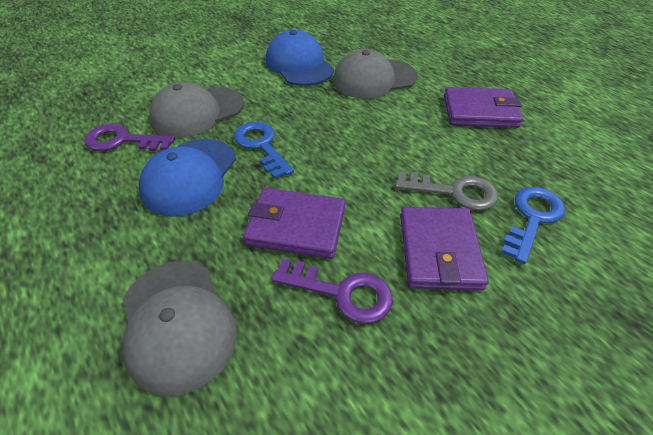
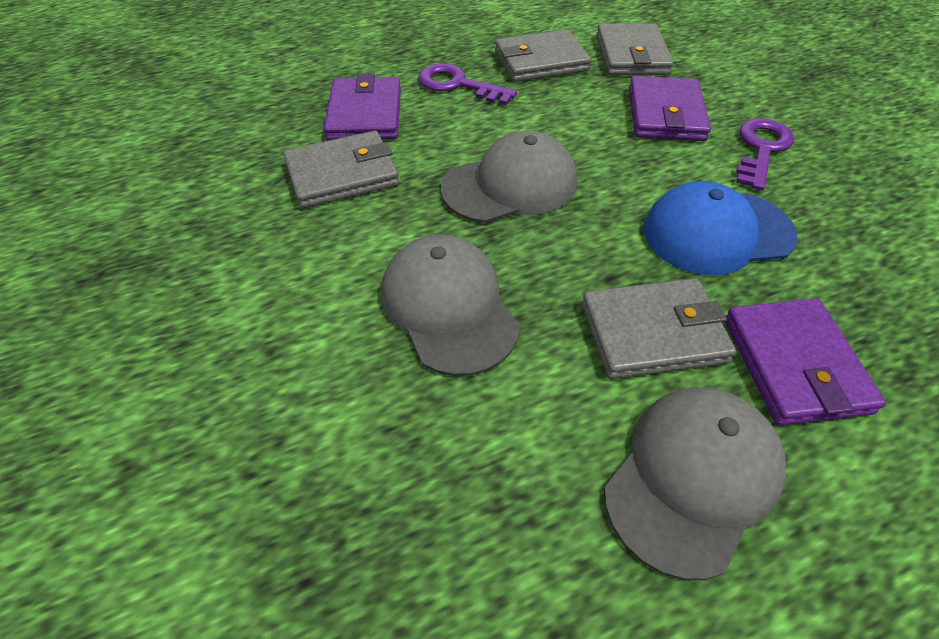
blue cap: 2 -> 1
blue key: 2 -> 0
grey key: 1 -> 0
grey wallet: 0 -> 4

